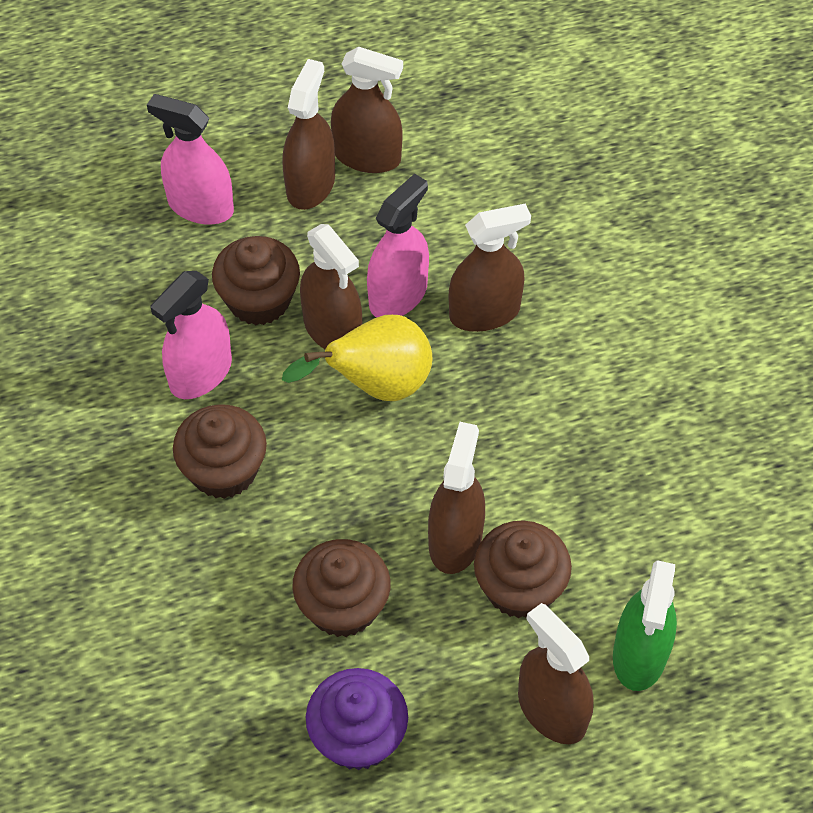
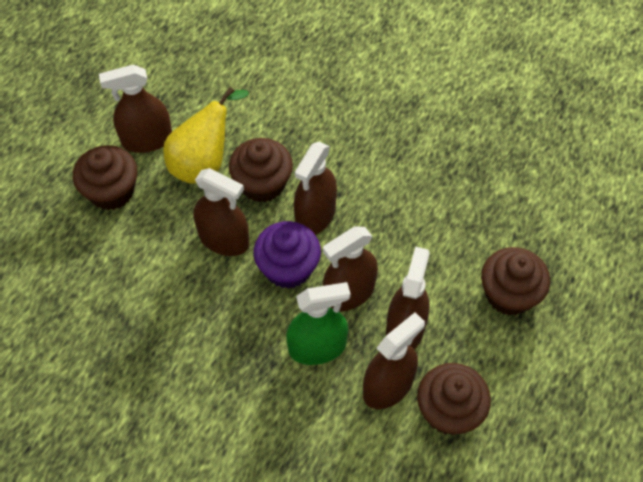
pink spray bottle: 3 -> 0

